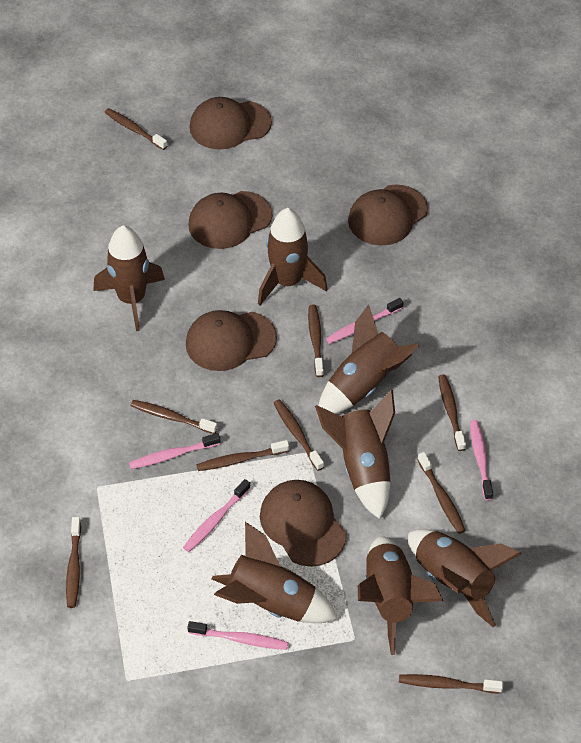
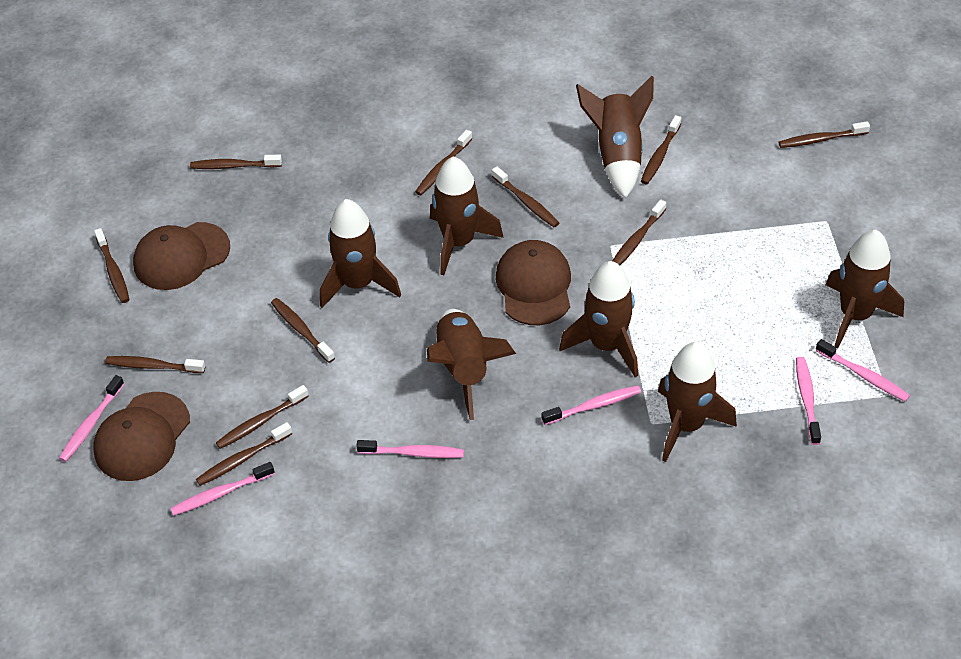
brown cap: 5 -> 3
brown toothbrush: 9 -> 11
pink toothbrush: 5 -> 6

